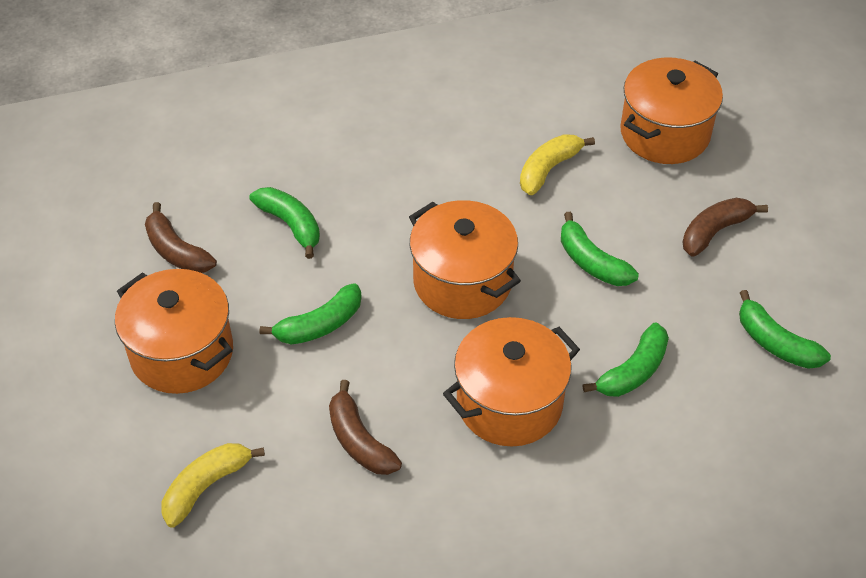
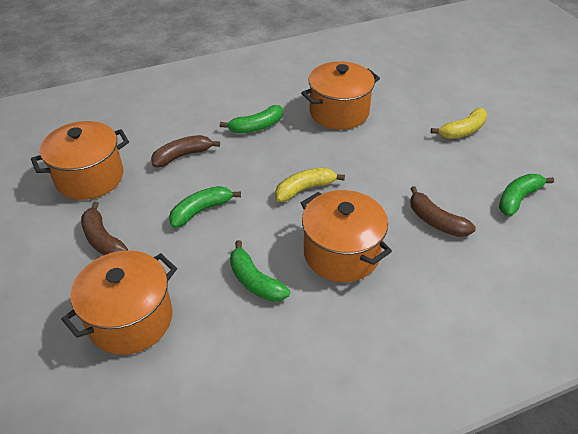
green banana: 5 -> 4

